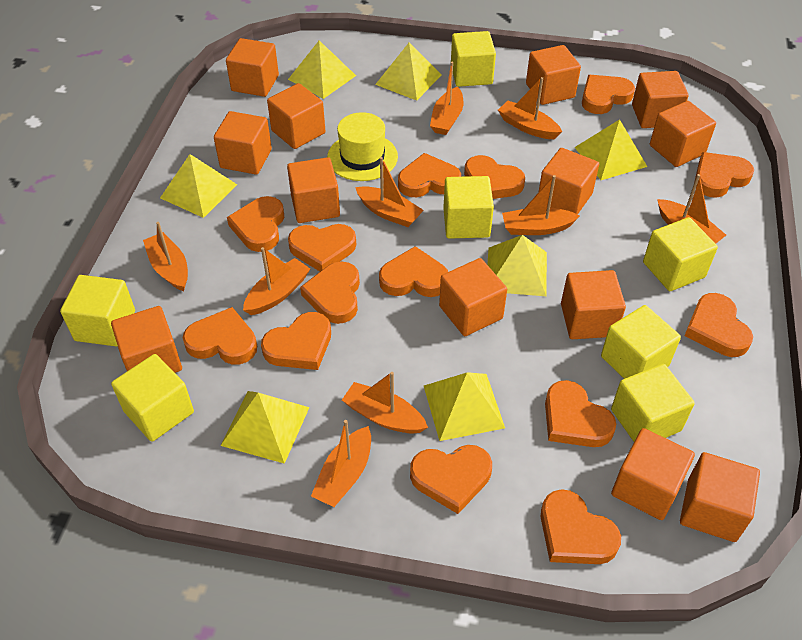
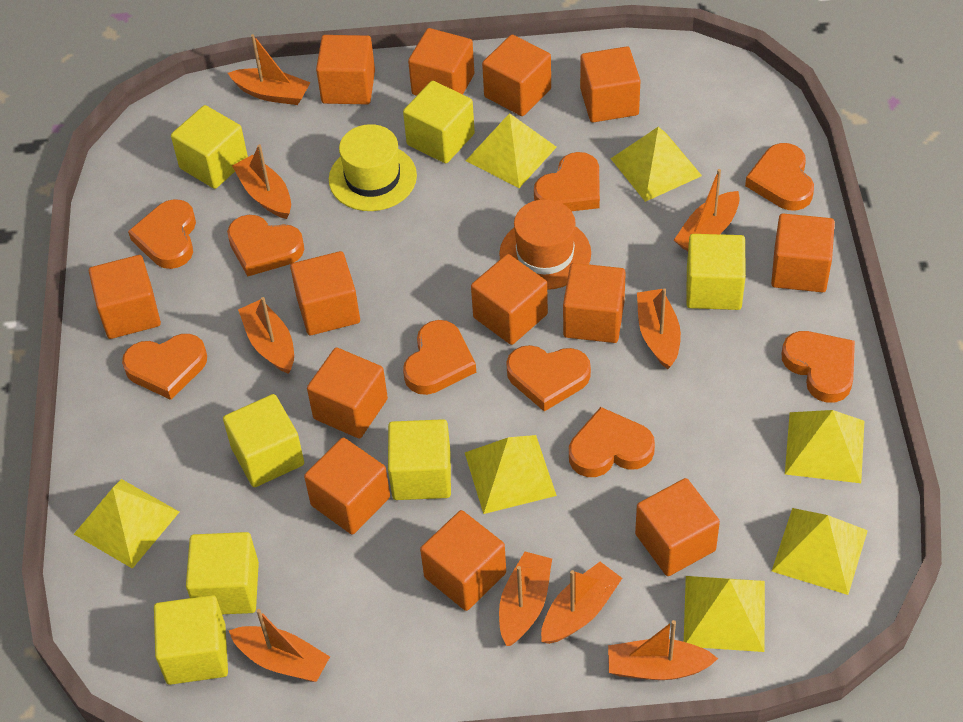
orange hat: 0 -> 1
orange heart: 14 -> 9

